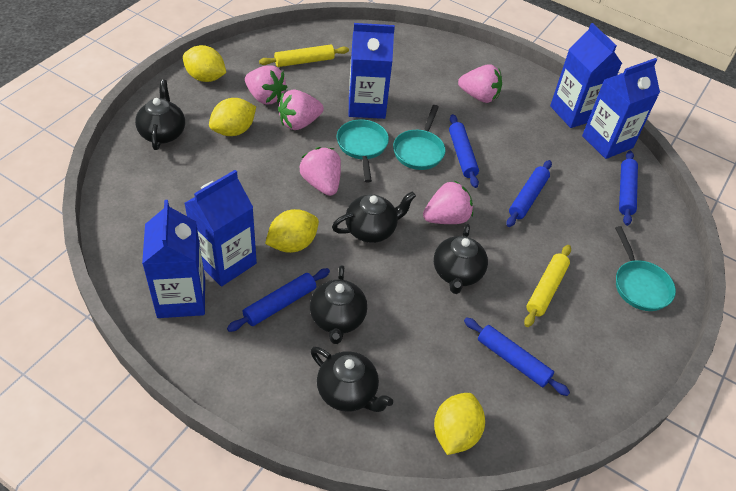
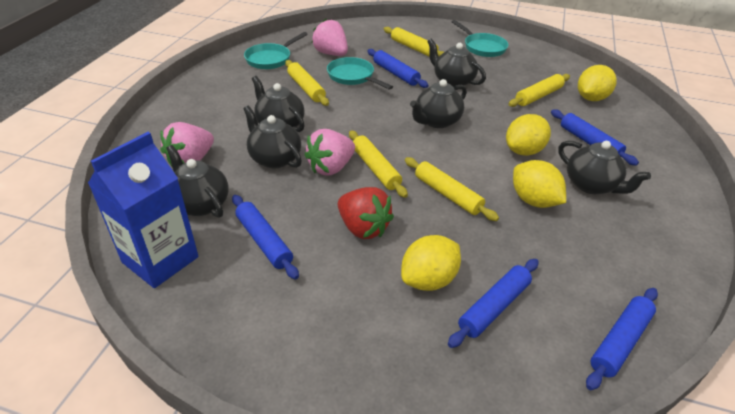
black teapot: 5 -> 6
blue carton: 5 -> 1
pink strawberry: 5 -> 3
red strawberry: 0 -> 1
yellow rolling pin: 2 -> 5

